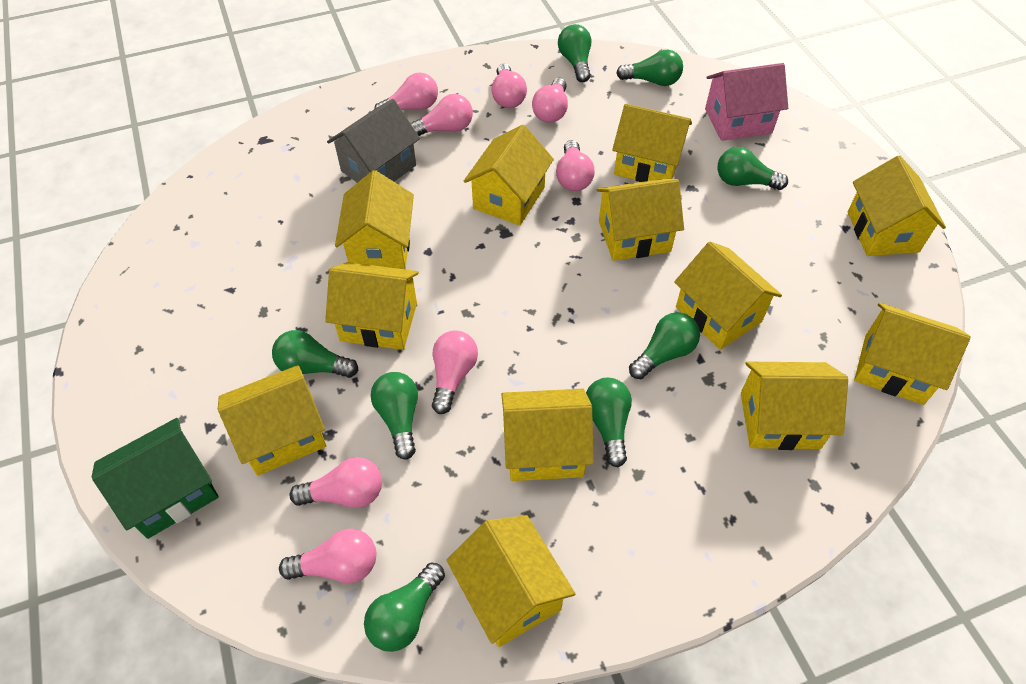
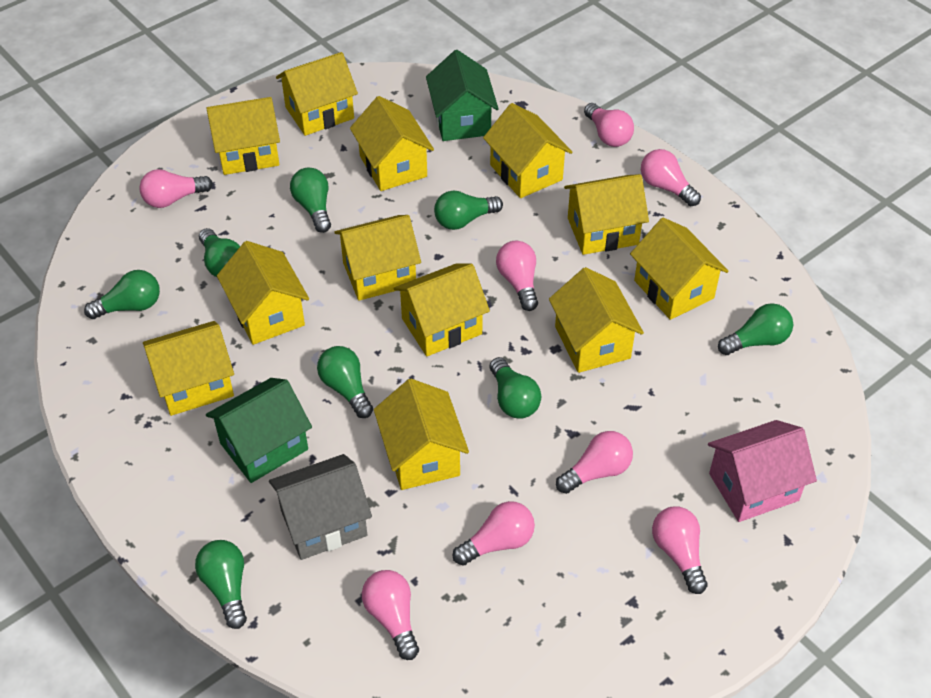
green house: 1 -> 2

